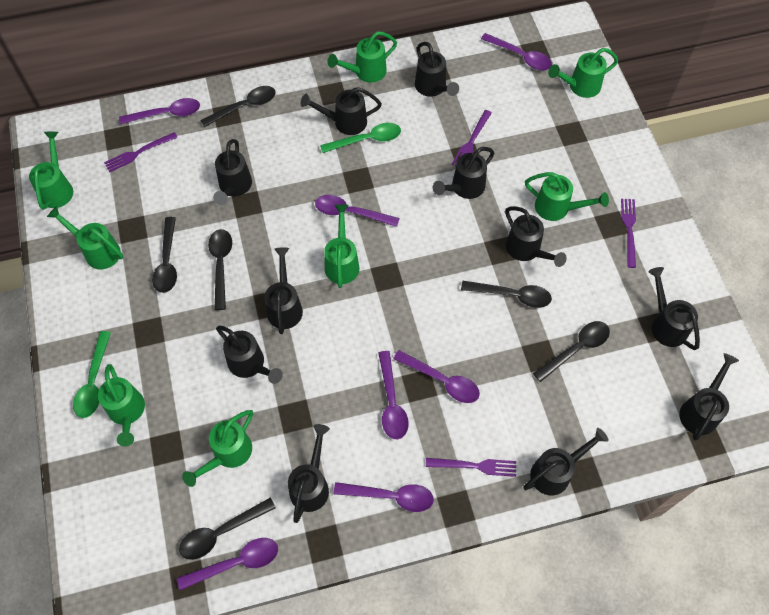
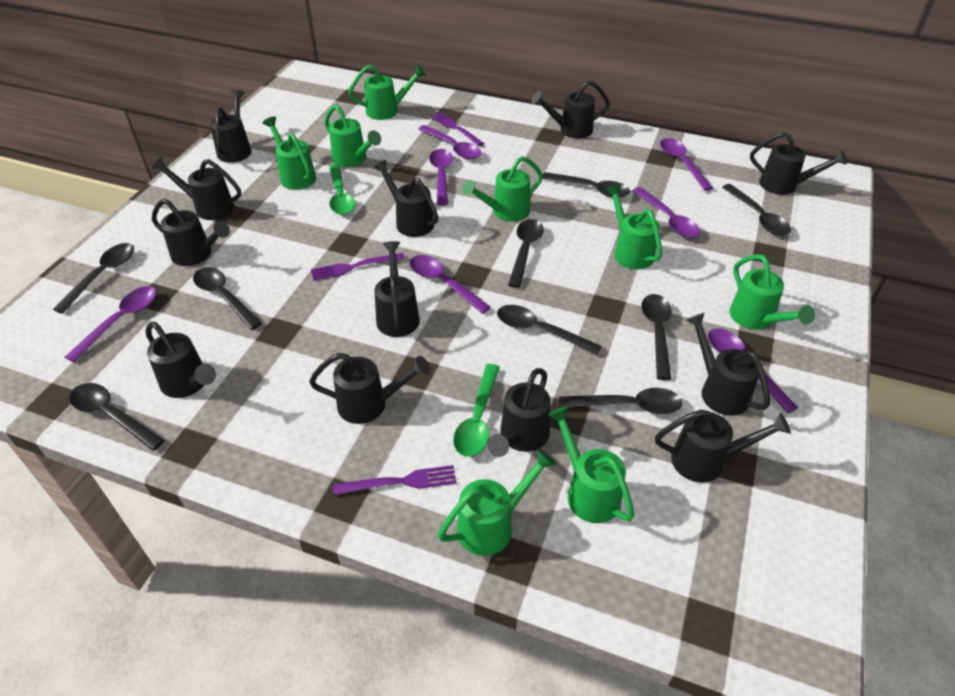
black spoon: 6 -> 9
black watering can: 11 -> 12
purple fork: 4 -> 3

